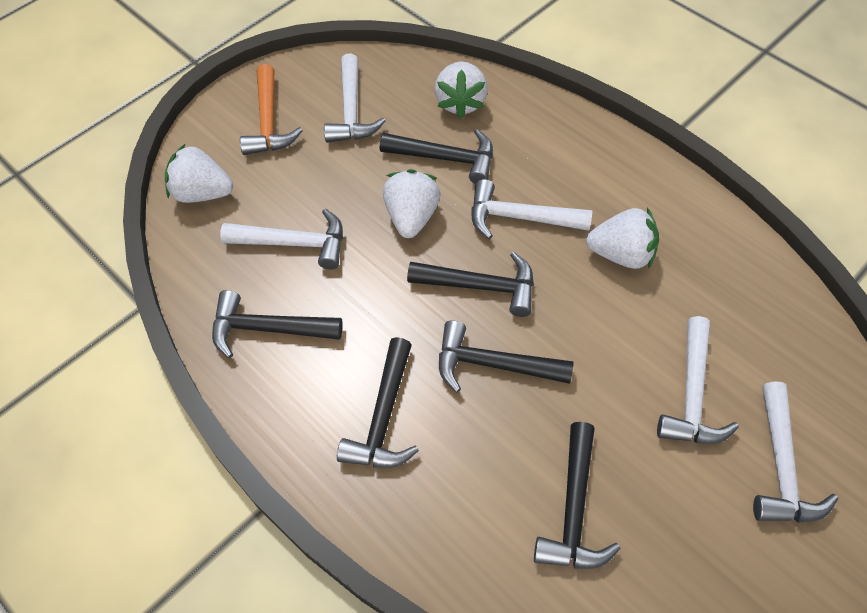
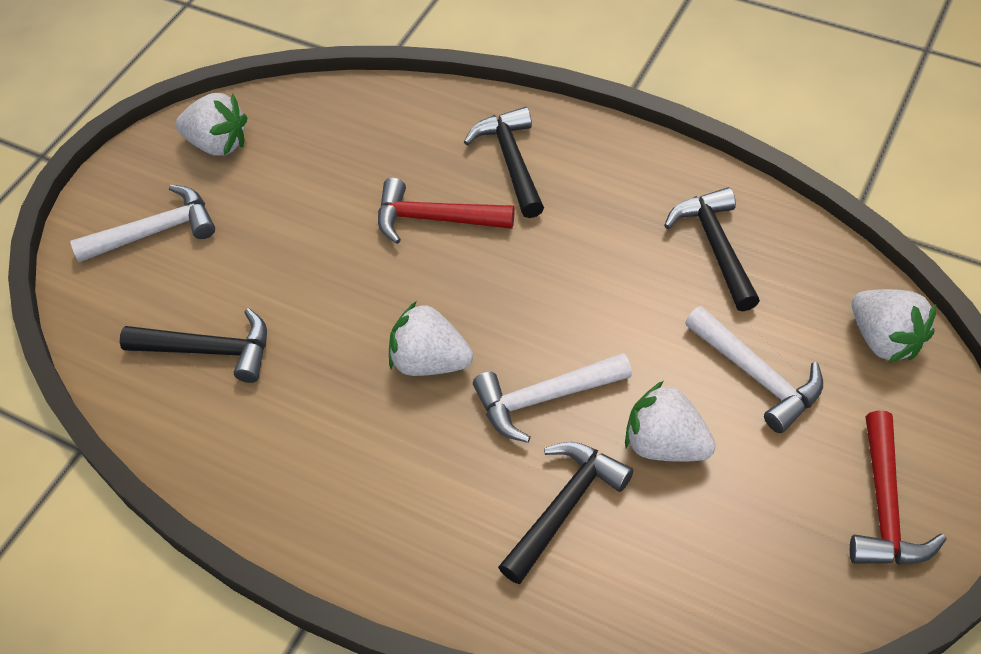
black hammer: 6 -> 4
orange hammer: 1 -> 0
red hammer: 0 -> 2
white hammer: 5 -> 3

